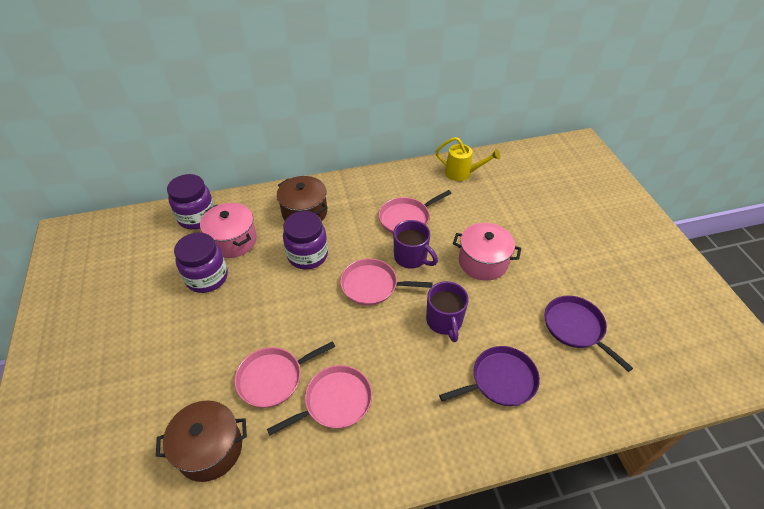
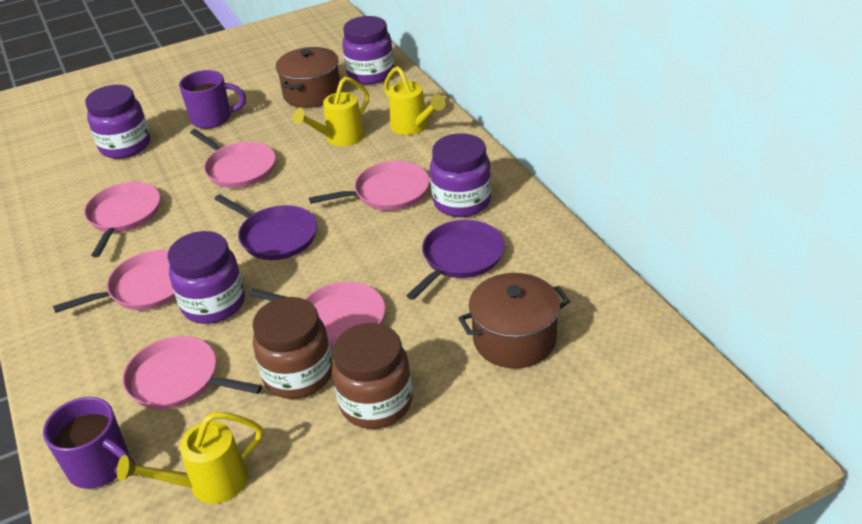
brown jar: 0 -> 2
pink pan: 4 -> 6
pink pot: 2 -> 0
purple jar: 3 -> 4
yellow watering can: 1 -> 3

